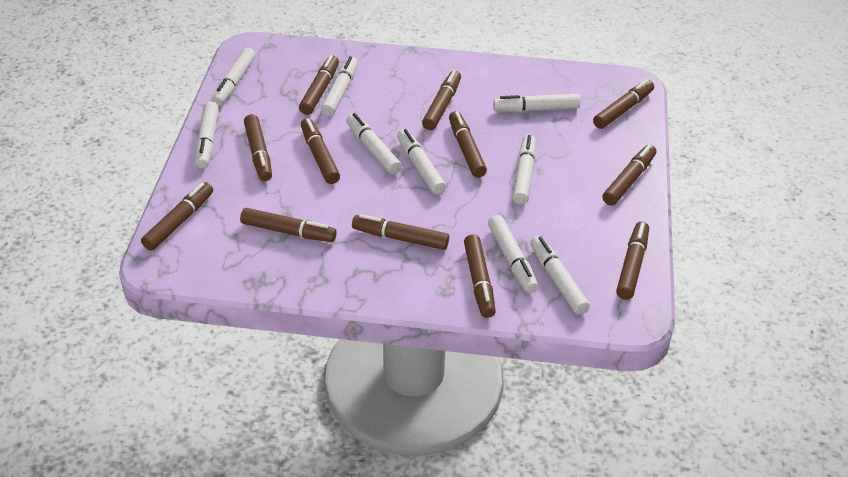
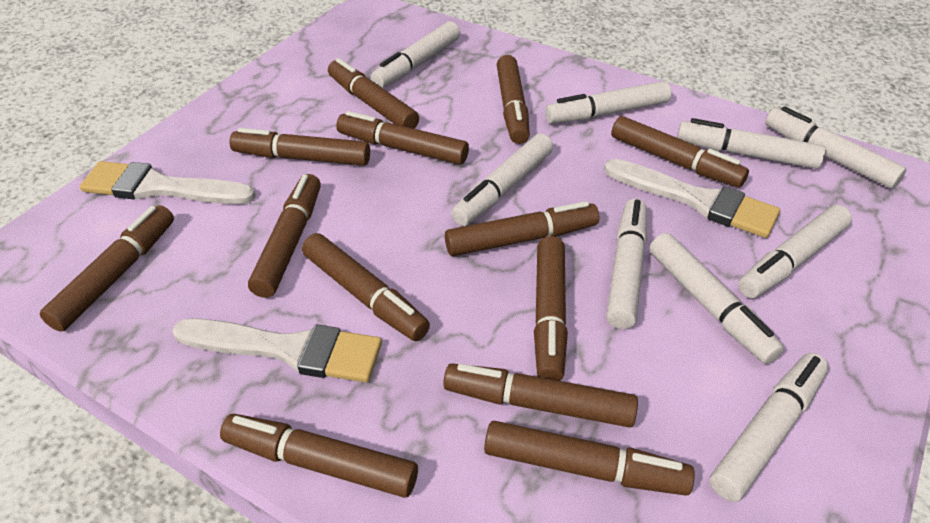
brown marker: 12 -> 13
white brush: 0 -> 3

